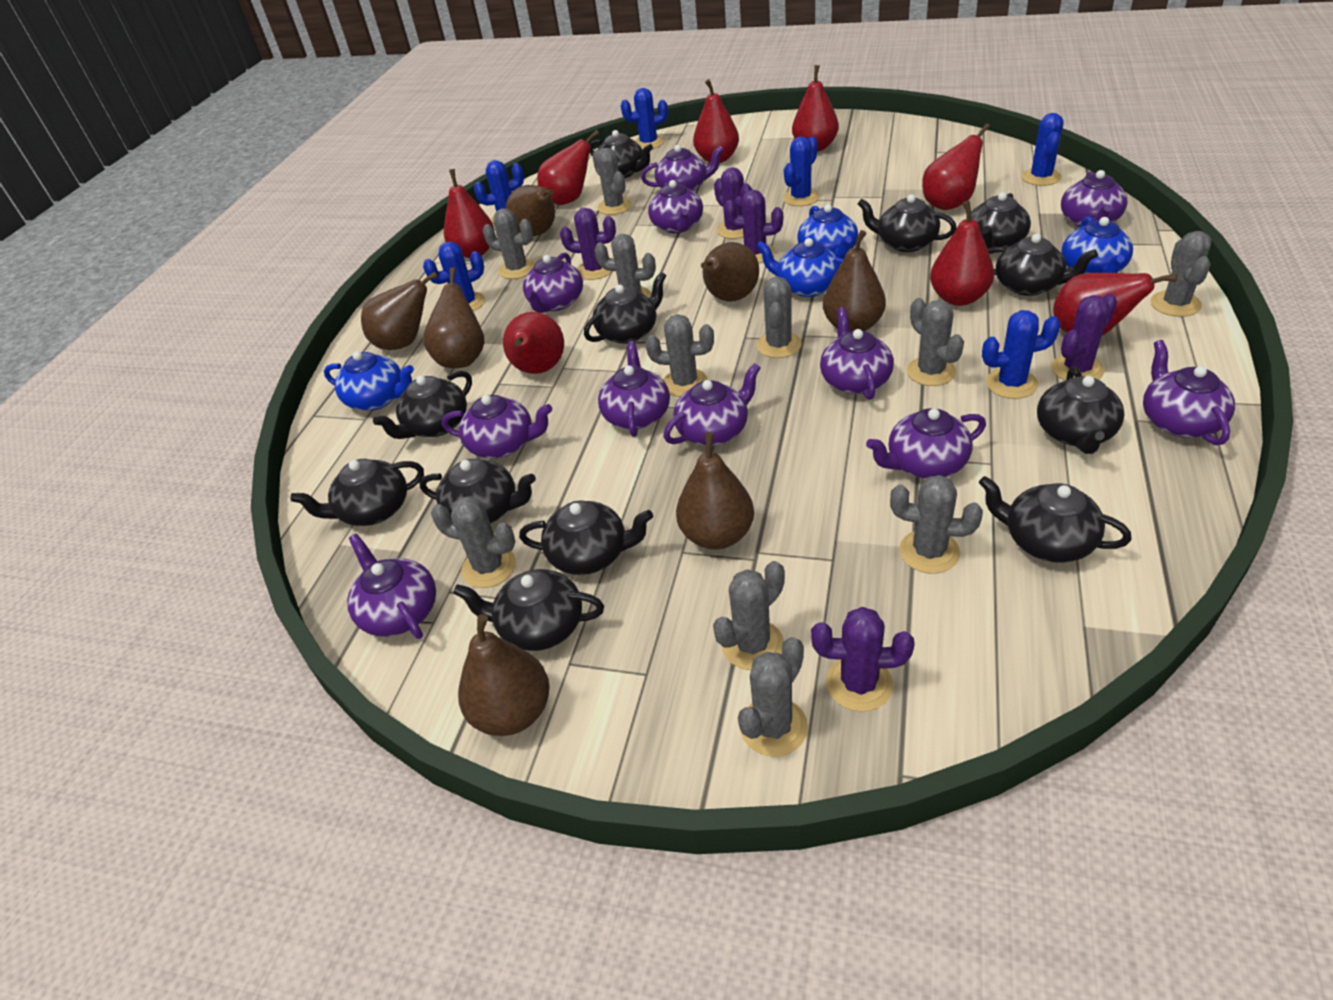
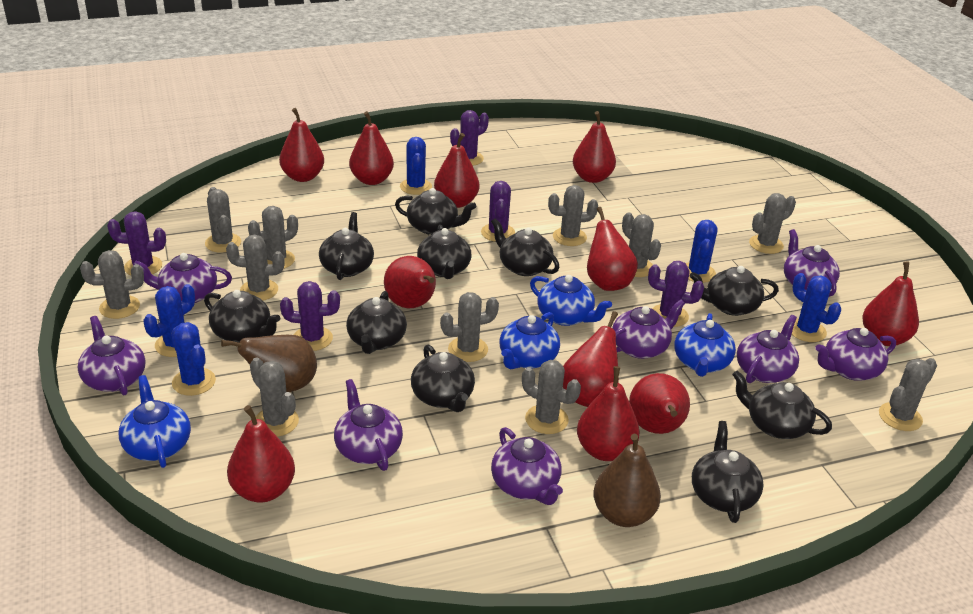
black teapot: 12 -> 10
blue cactus: 6 -> 5
brown pear: 7 -> 2
purple teapot: 11 -> 8
red pear: 8 -> 11

